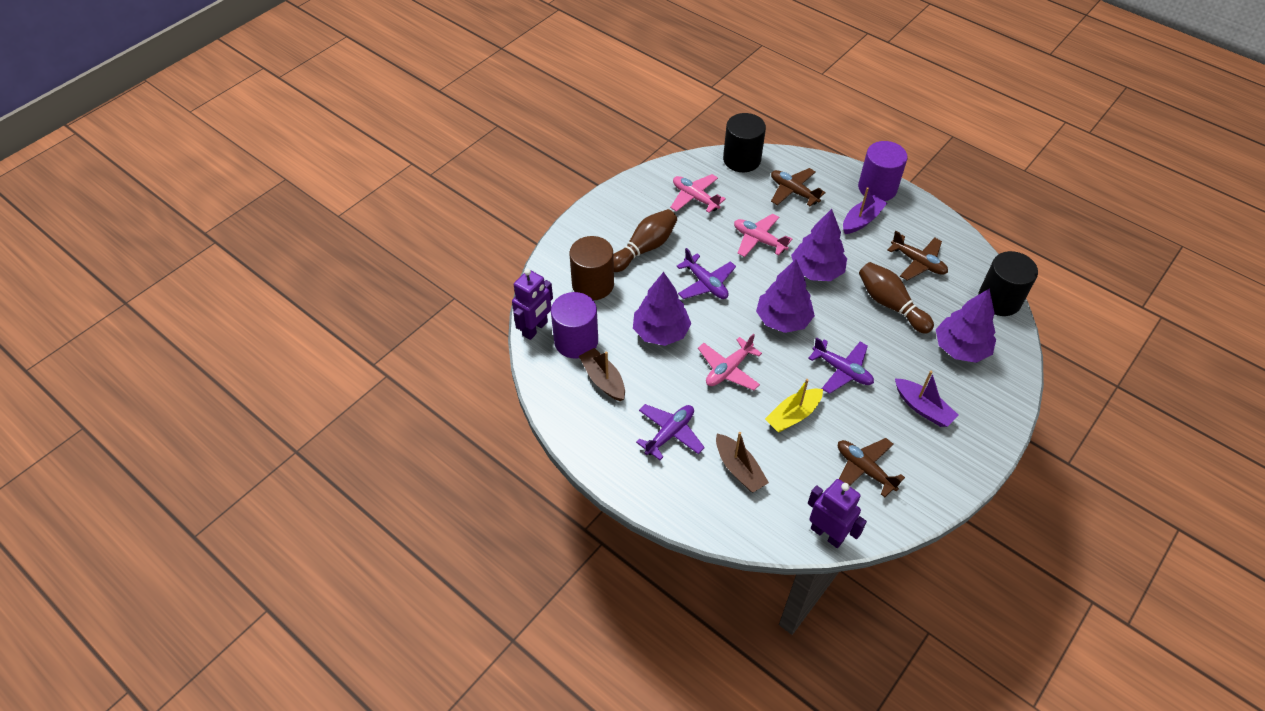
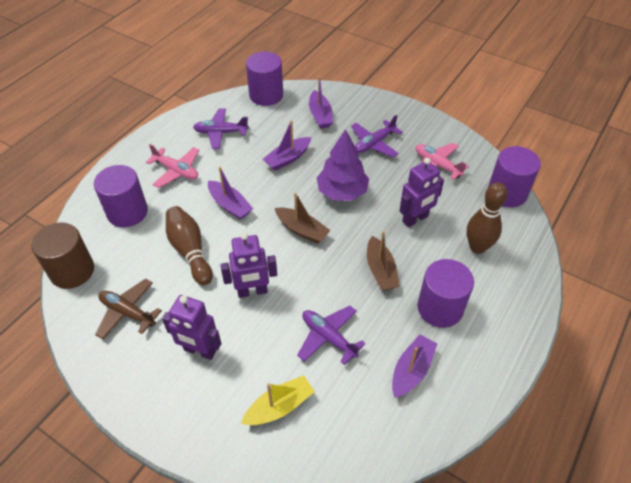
black cylinder: 2 -> 0
brown plane: 3 -> 1
pink plane: 3 -> 2
purple boat: 2 -> 4
purple cylinder: 2 -> 4
purple robot: 2 -> 3
purple tree: 4 -> 1

